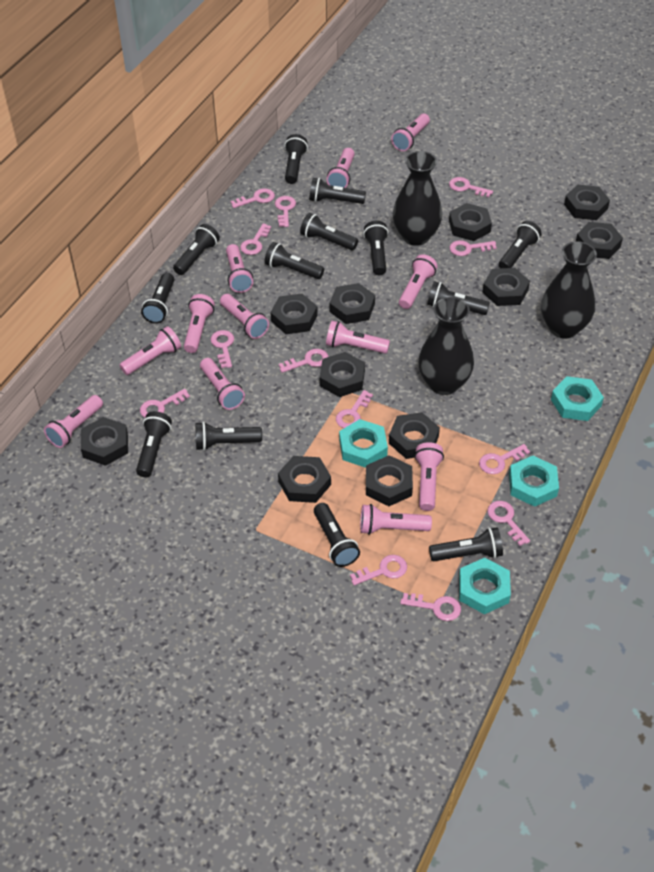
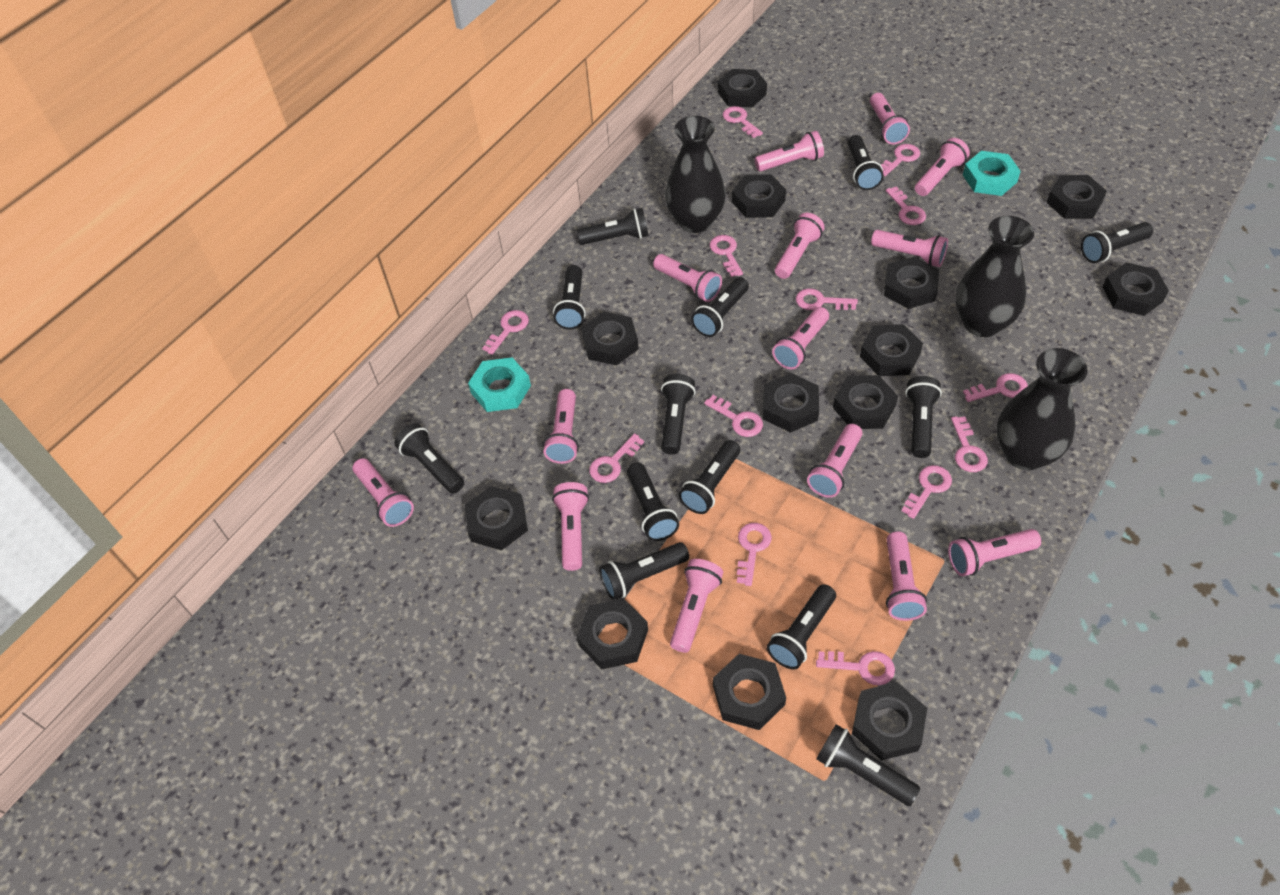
black nut: 11 -> 13
pink flashlight: 12 -> 14
turquoise nut: 4 -> 2

